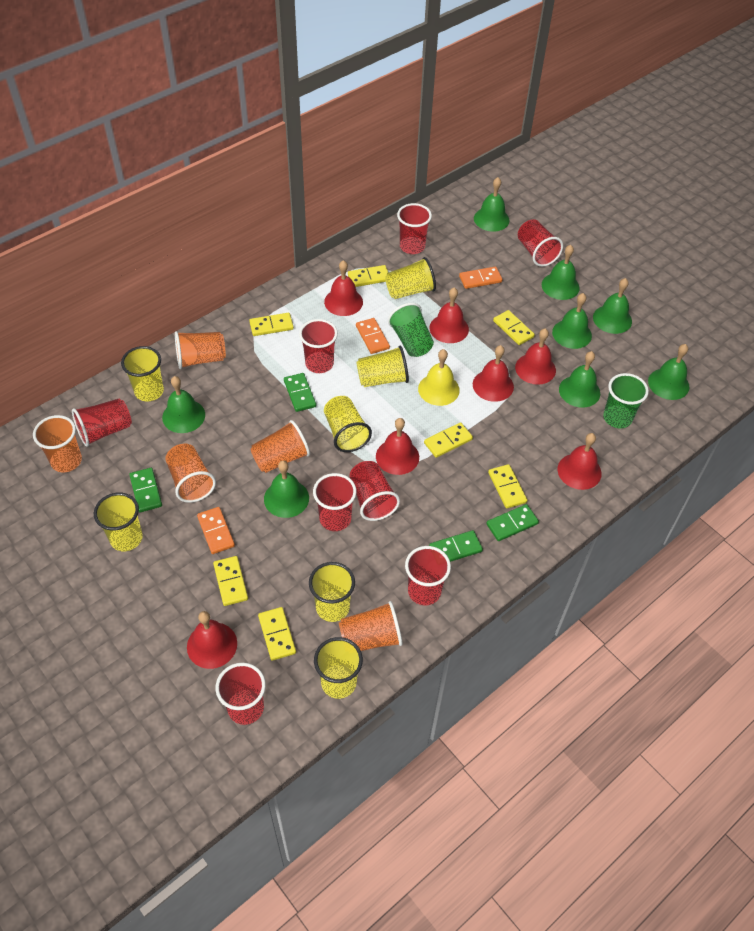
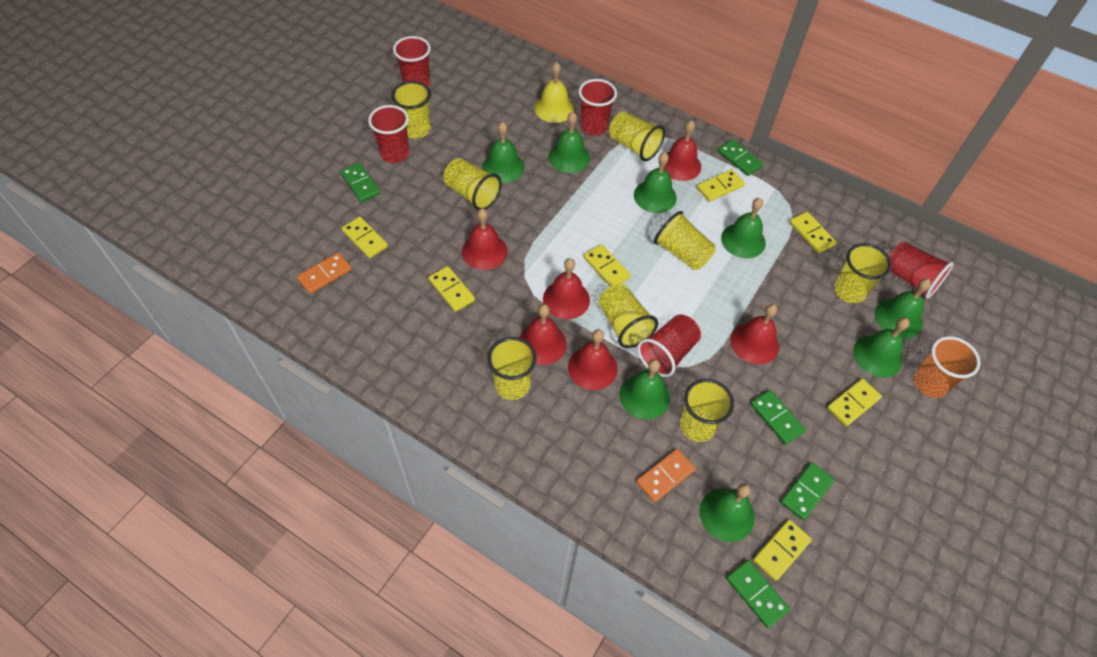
green cup: 2 -> 0
green domino: 4 -> 5
orange cup: 5 -> 1
orange domino: 3 -> 2
red bell: 7 -> 6
red cup: 8 -> 5
yellow cup: 7 -> 8

